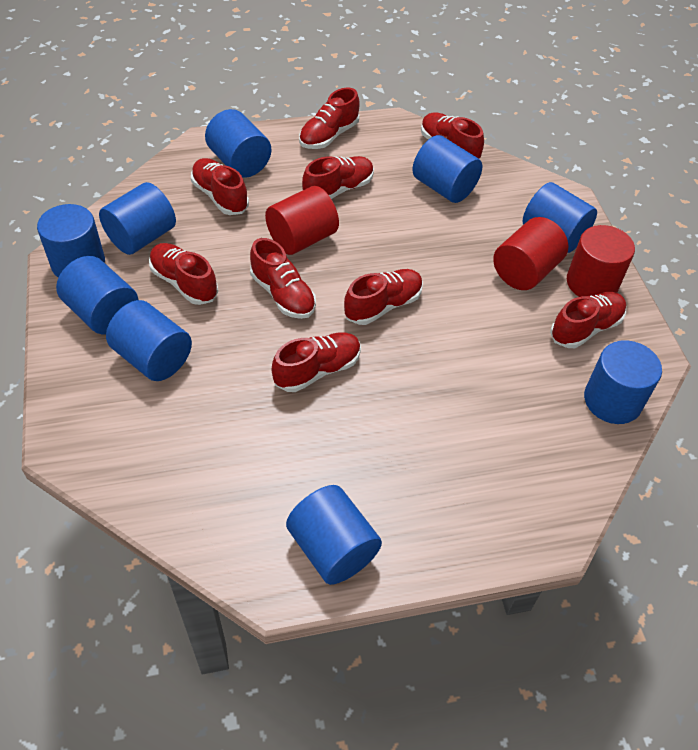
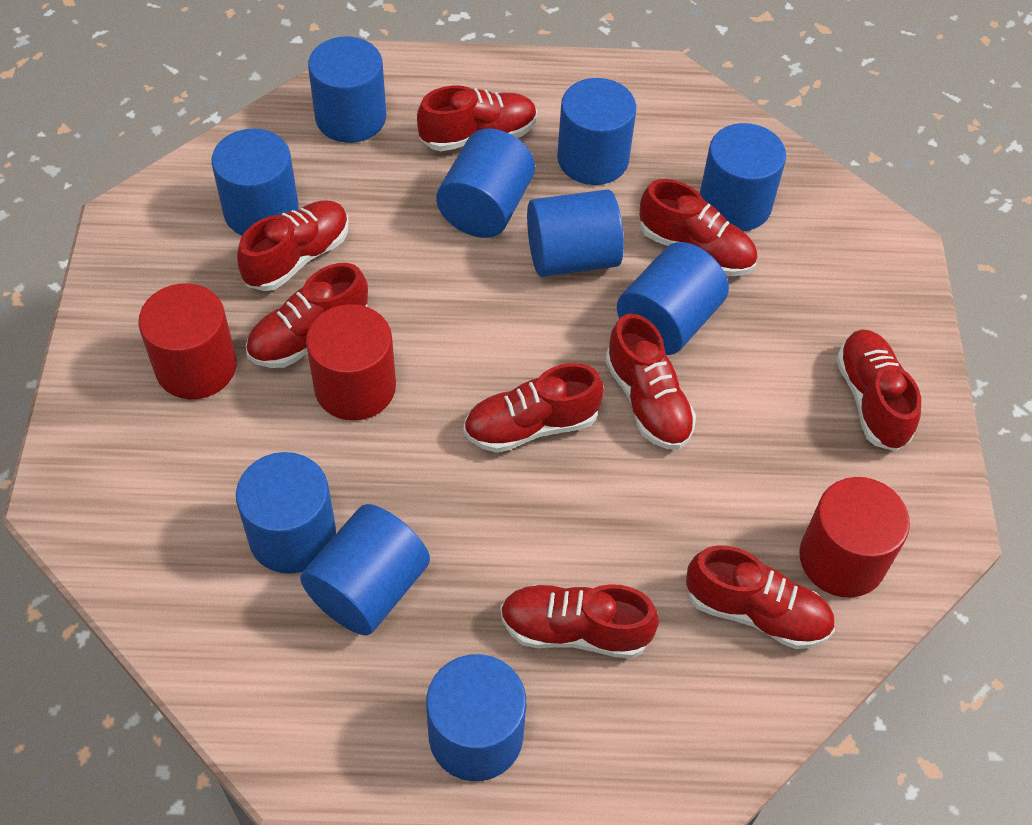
blue cylinder: 9 -> 10

